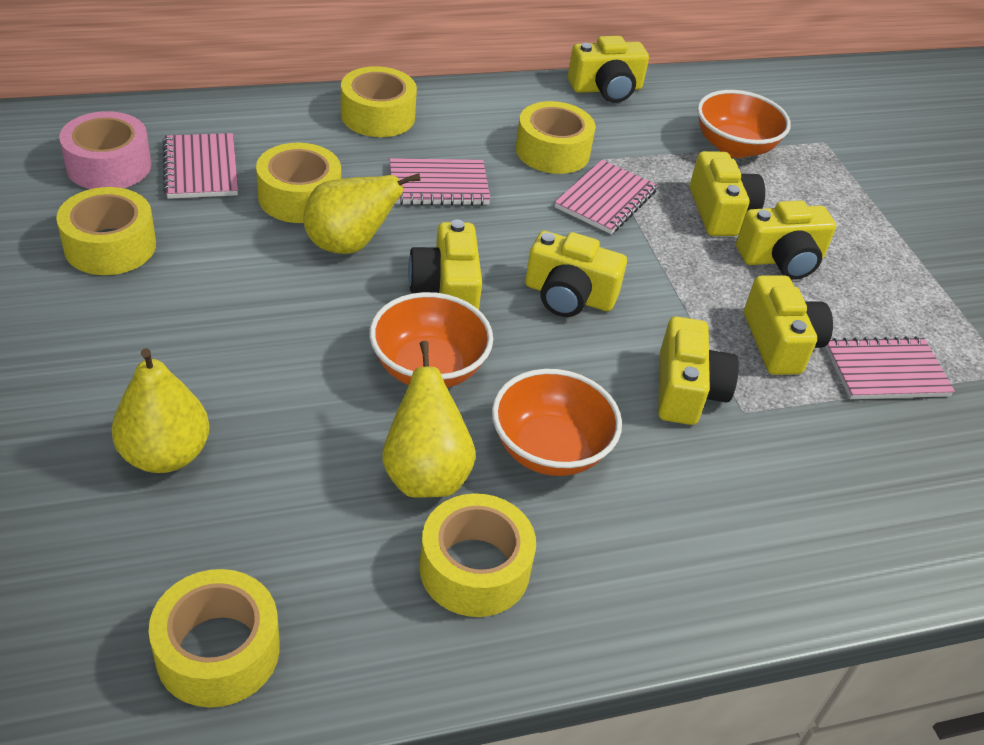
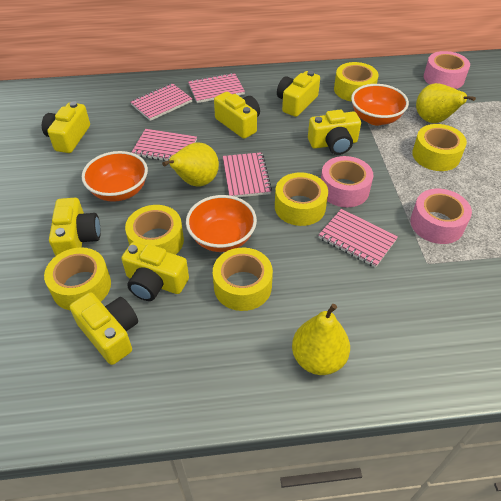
pink notebook: 4 -> 5
pink tape: 1 -> 3

